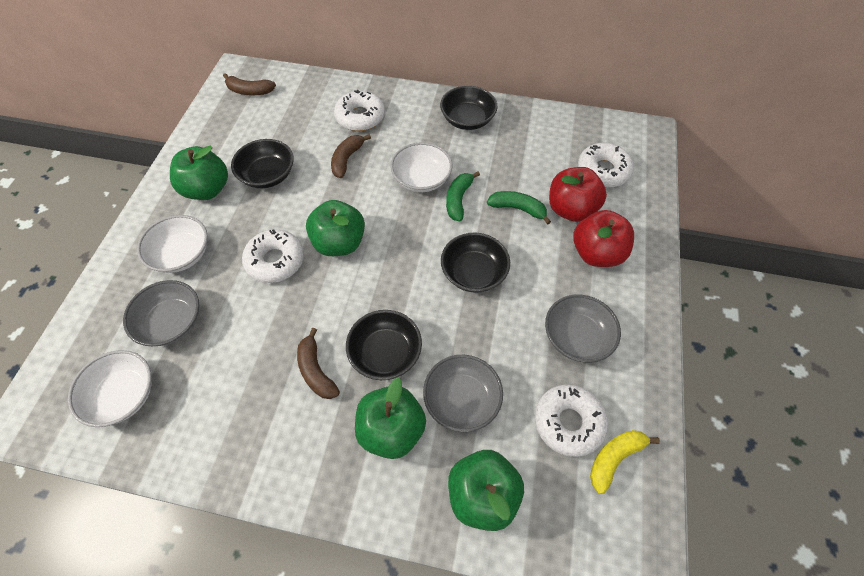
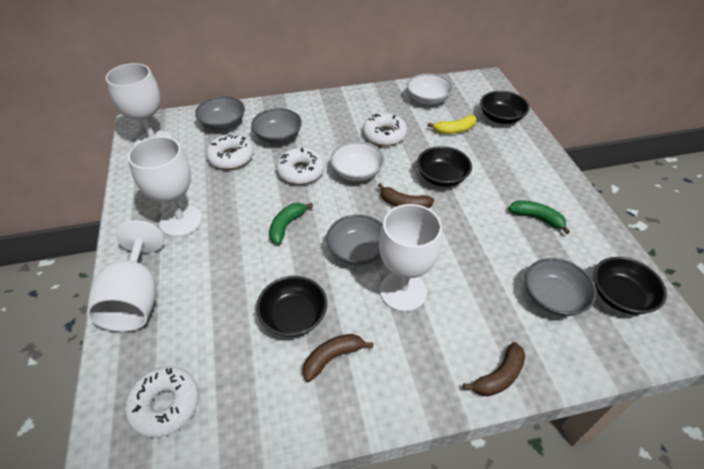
green apple: 4 -> 0
grey bowl: 3 -> 4
red apple: 2 -> 0
white bowl: 3 -> 2
white goblet: 0 -> 4

